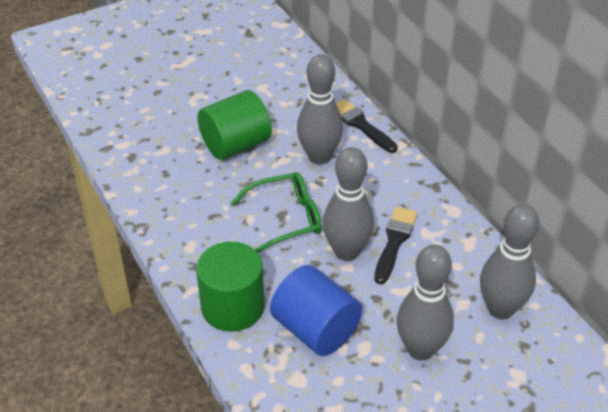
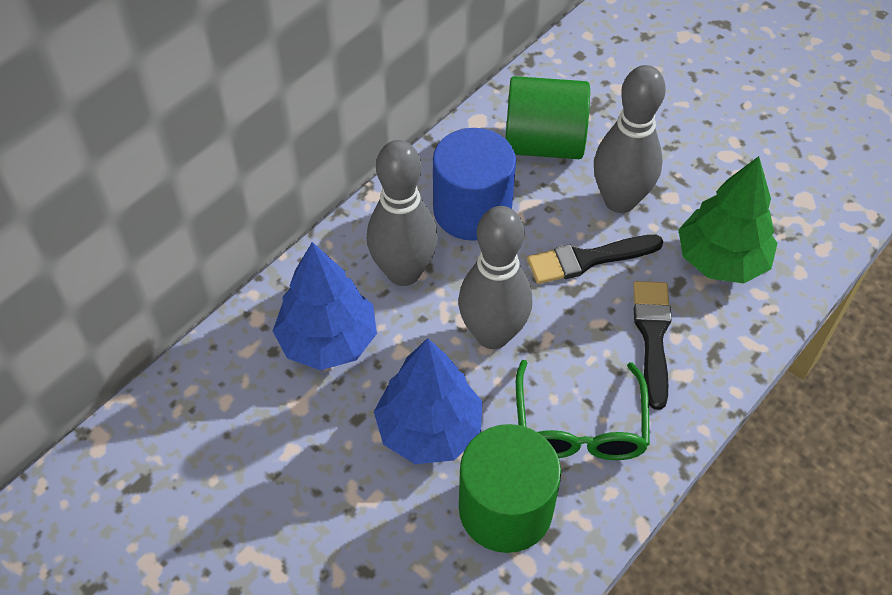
blue tree: 0 -> 2
green tree: 0 -> 1
grey bowling pin: 4 -> 3

